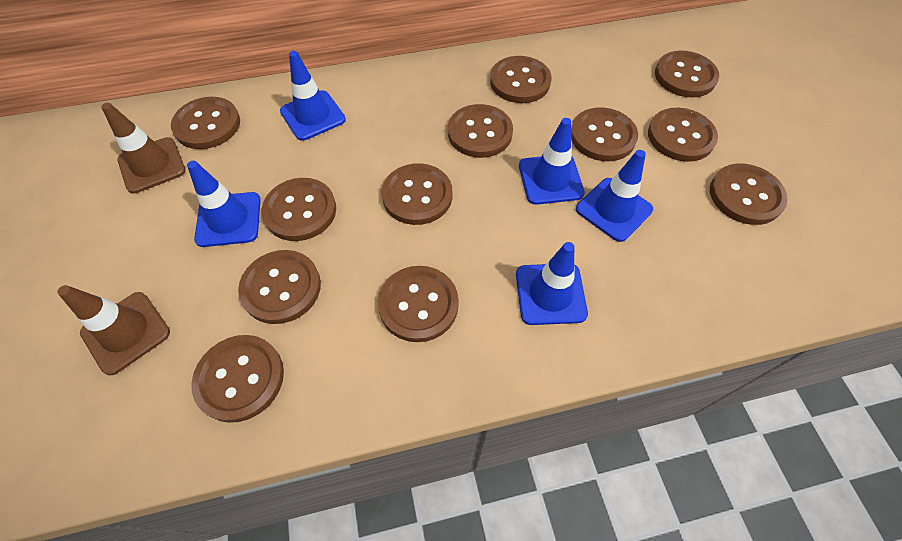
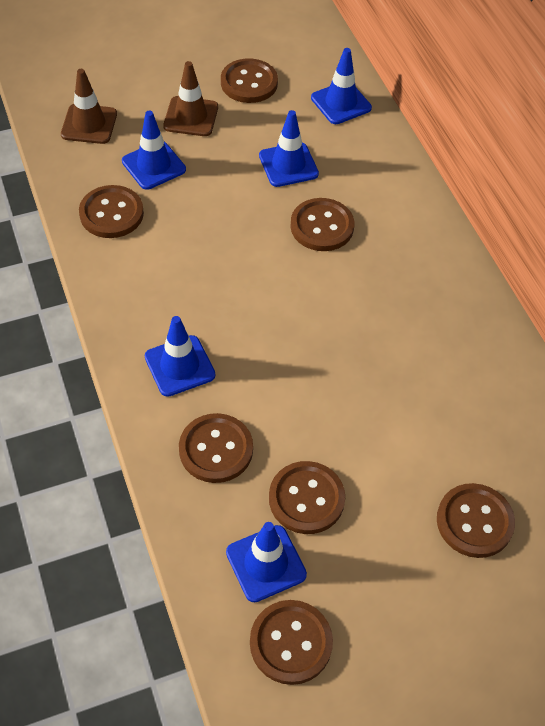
brown button: 12 -> 7

